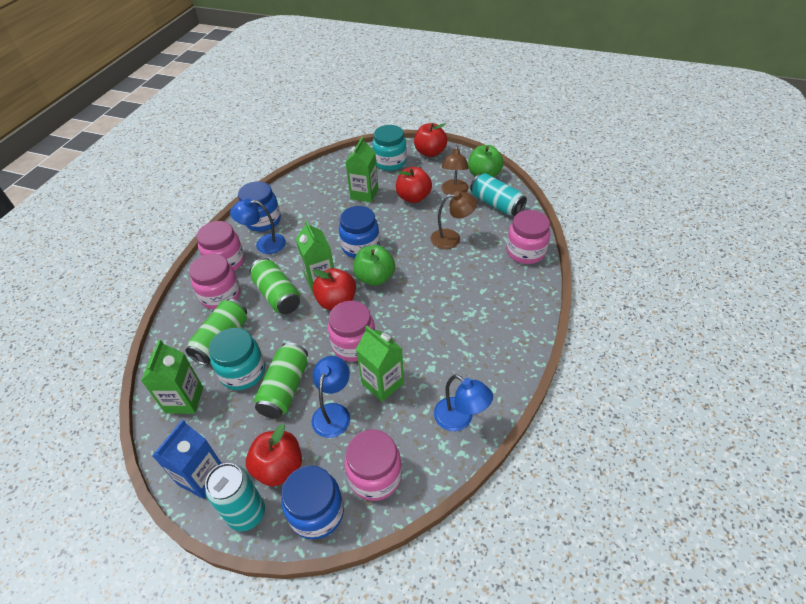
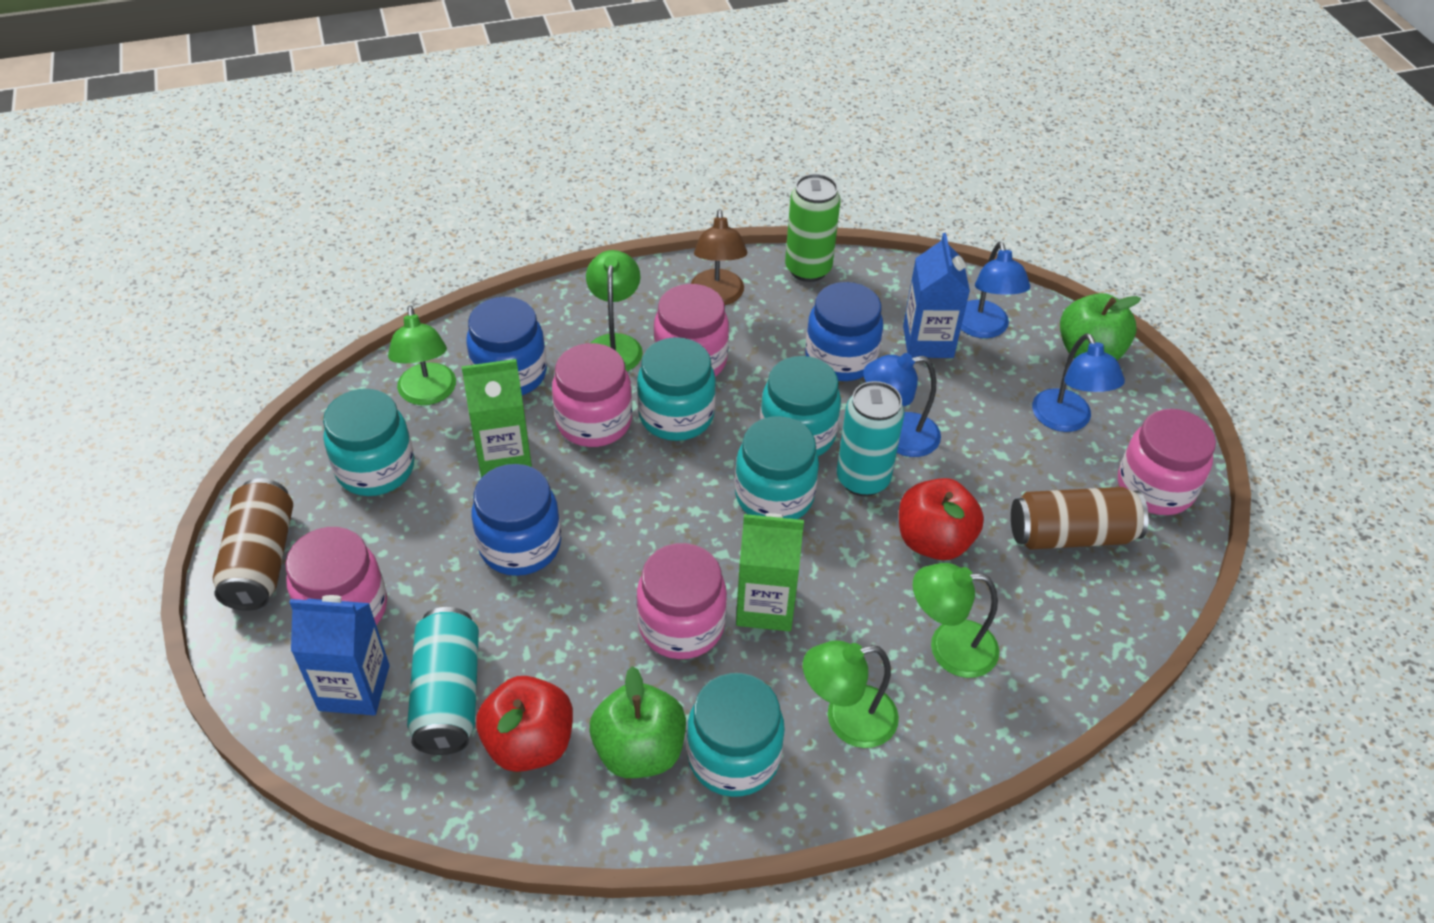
blue carton: 1 -> 2
brown can: 0 -> 2
brown lamp: 2 -> 1
green can: 3 -> 1
green carton: 4 -> 2
green lamp: 0 -> 4
red apple: 4 -> 2
turquoise jar: 2 -> 5

